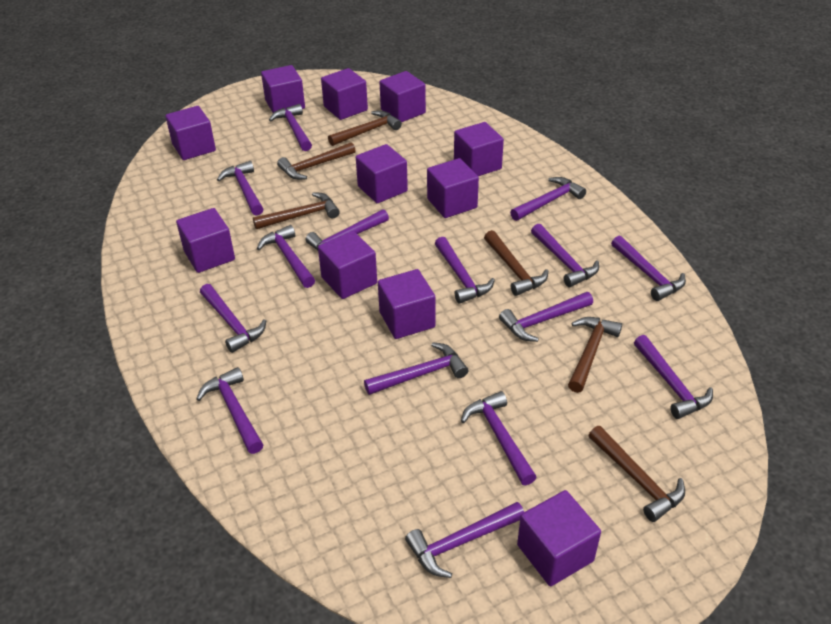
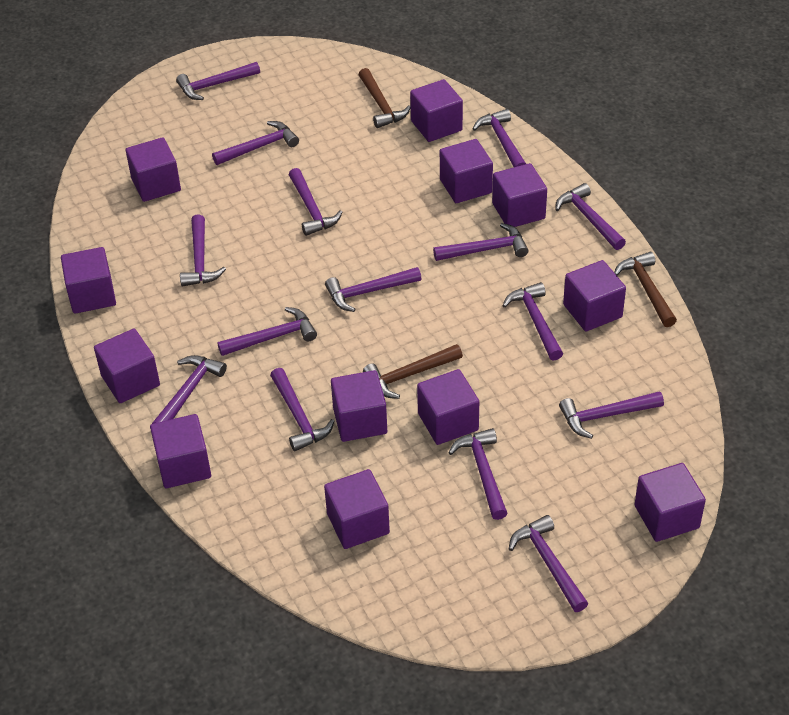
brown hammer: 6 -> 3
purple cube: 11 -> 12

